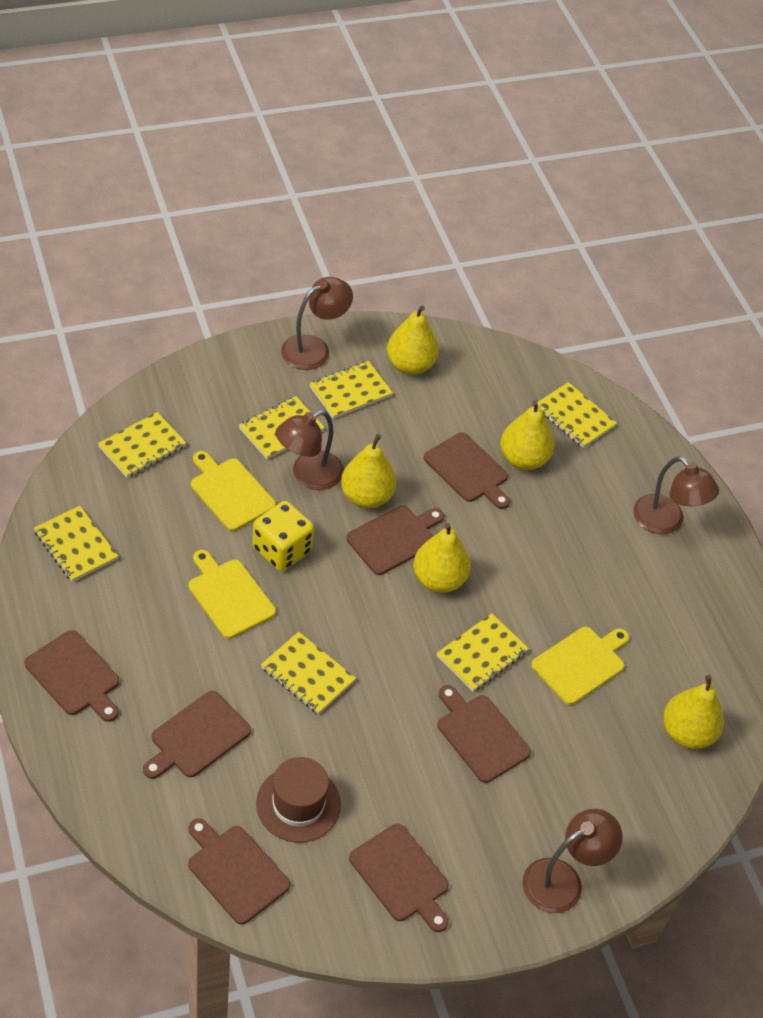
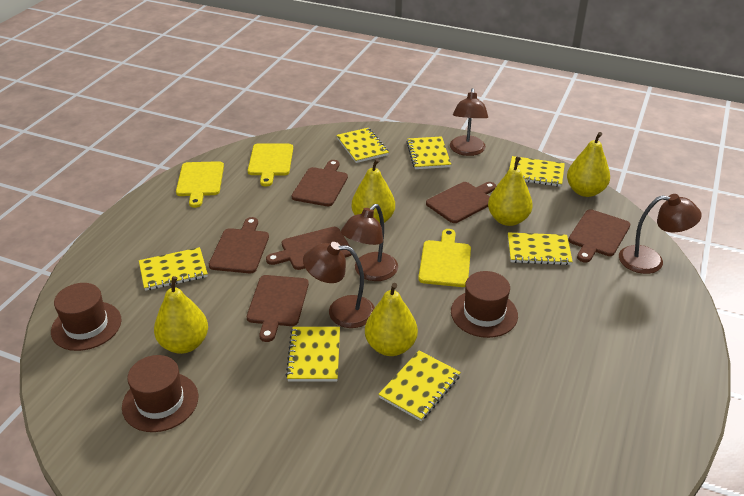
brown cutting board: 7 -> 6
brown hat: 1 -> 3
yellow dice: 1 -> 0

